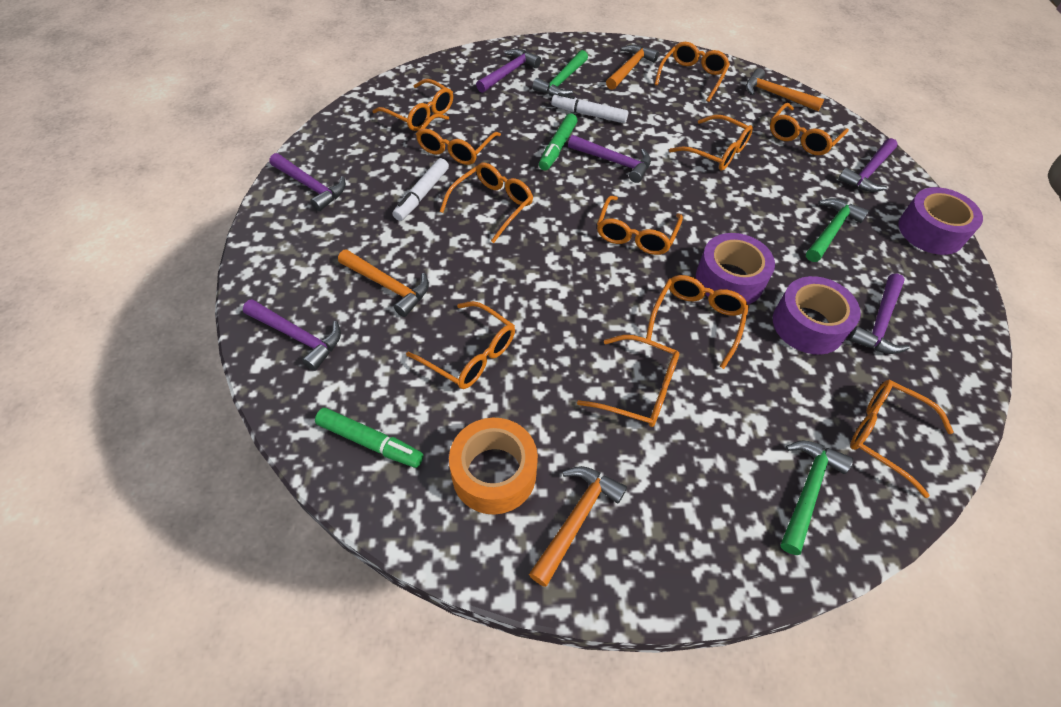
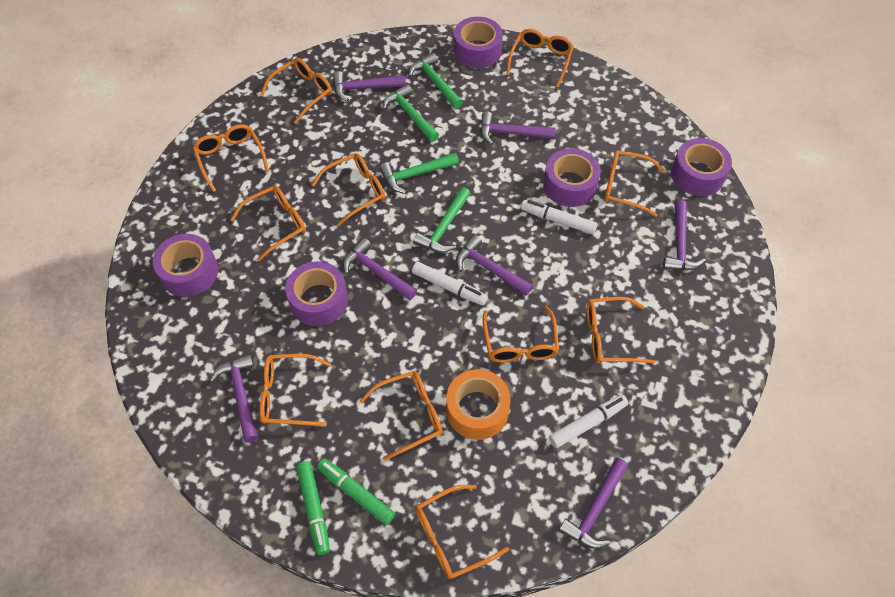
green hammer: 3 -> 4
orange hammer: 4 -> 0
purple hammer: 6 -> 7
purple tape: 3 -> 5
white marker: 2 -> 3

